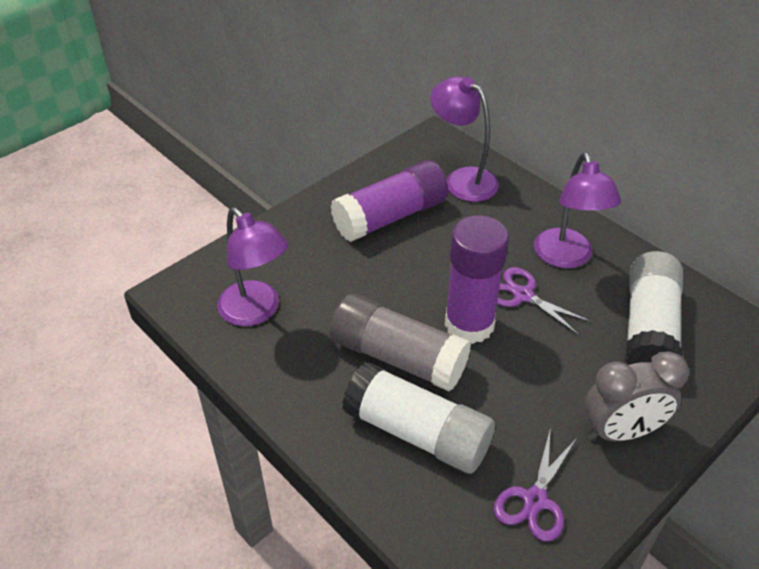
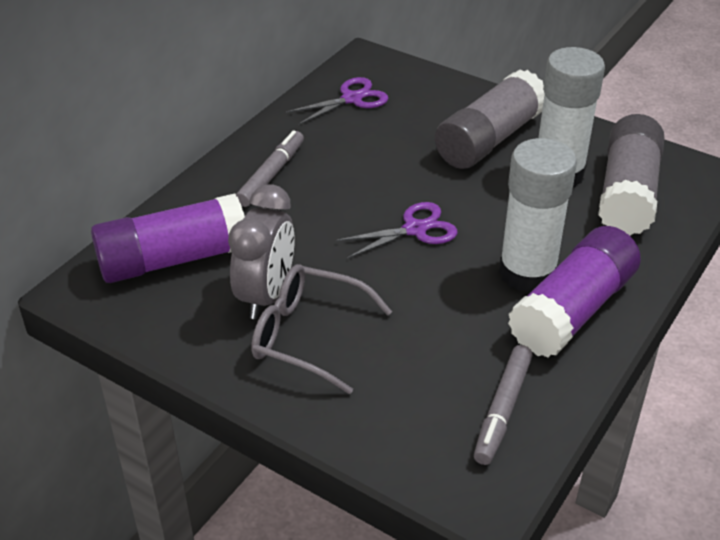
grey glasses: 0 -> 1
grey glue stick: 1 -> 2
grey marker: 0 -> 2
purple lamp: 3 -> 0

